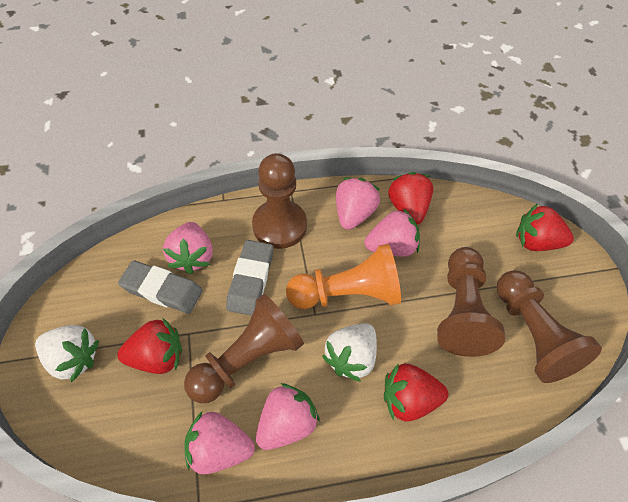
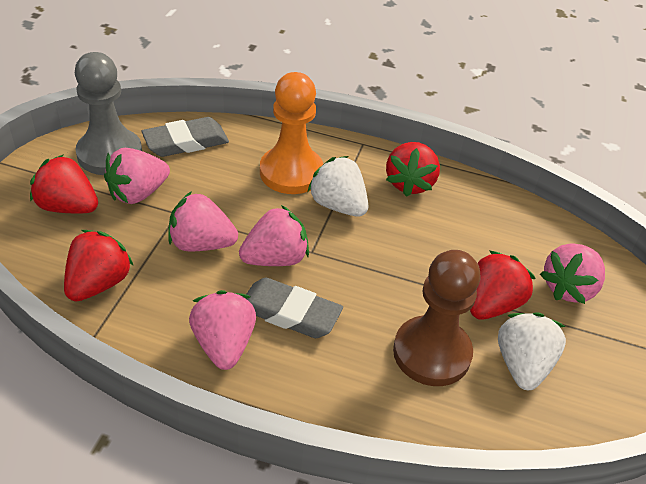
brown pawn: 4 -> 1
grey pawn: 0 -> 1

